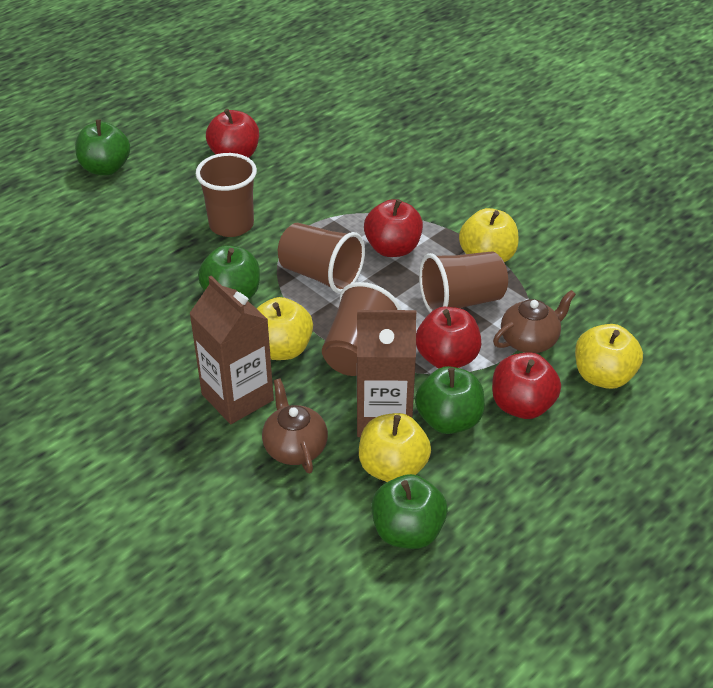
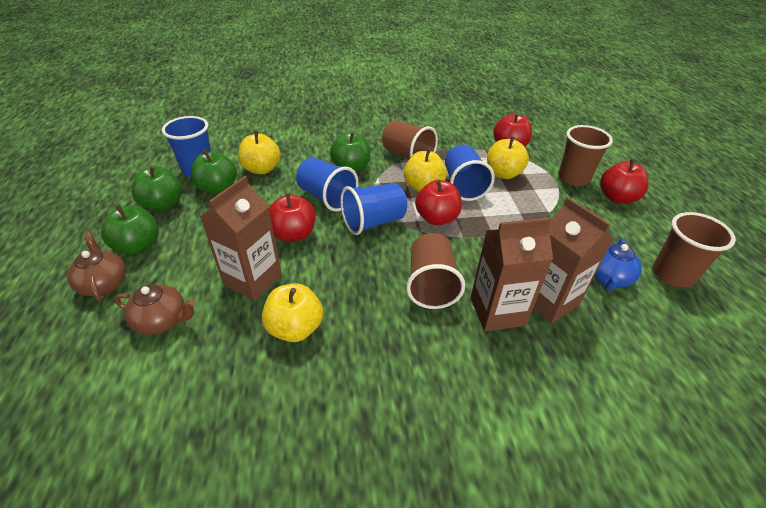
blue cup: 0 -> 4
blue teapot: 0 -> 1
brown carton: 2 -> 3

